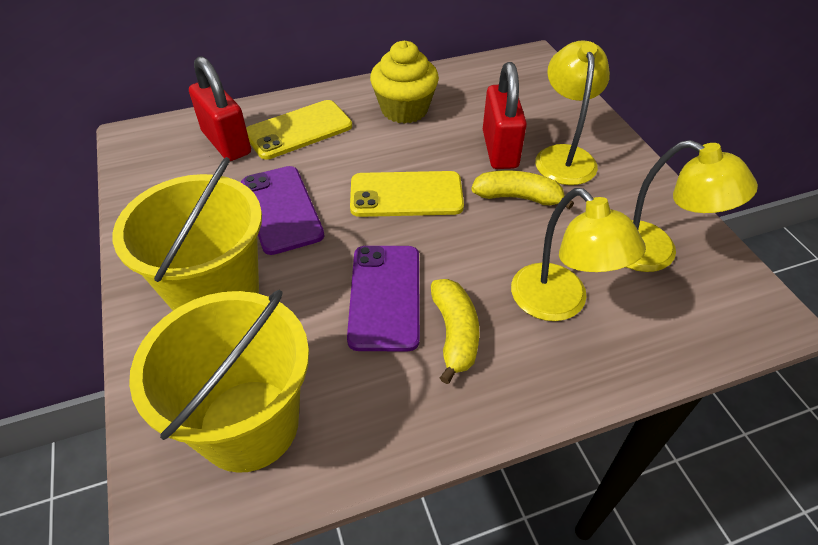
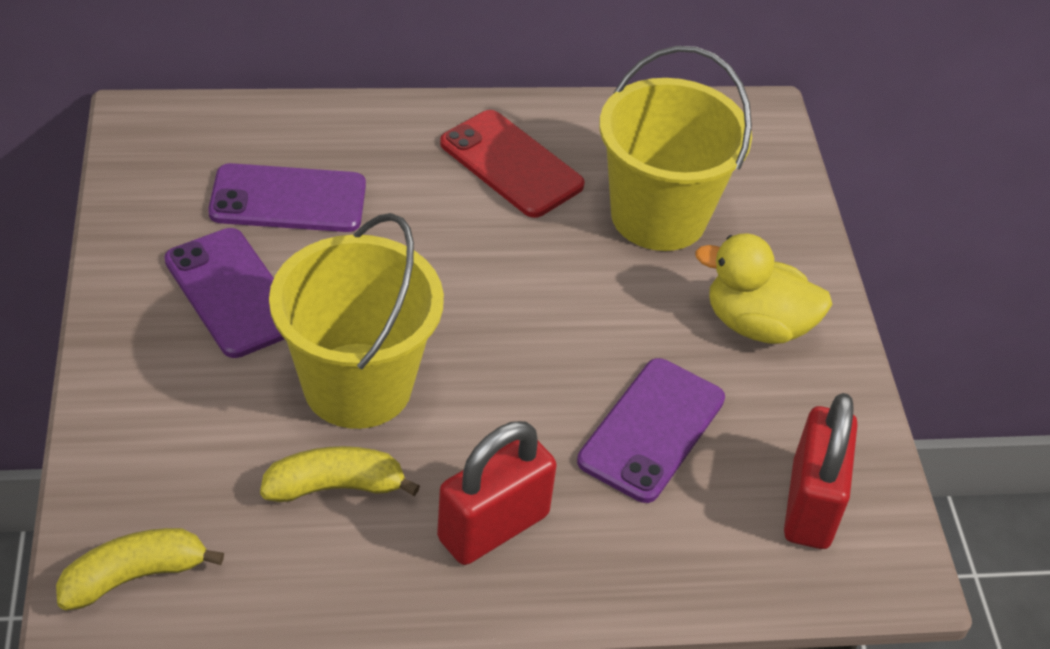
purple phone: 2 -> 3
red phone: 0 -> 1
yellow cupcake: 1 -> 0
yellow duck: 0 -> 1
yellow lamp: 3 -> 0
yellow phone: 2 -> 0

